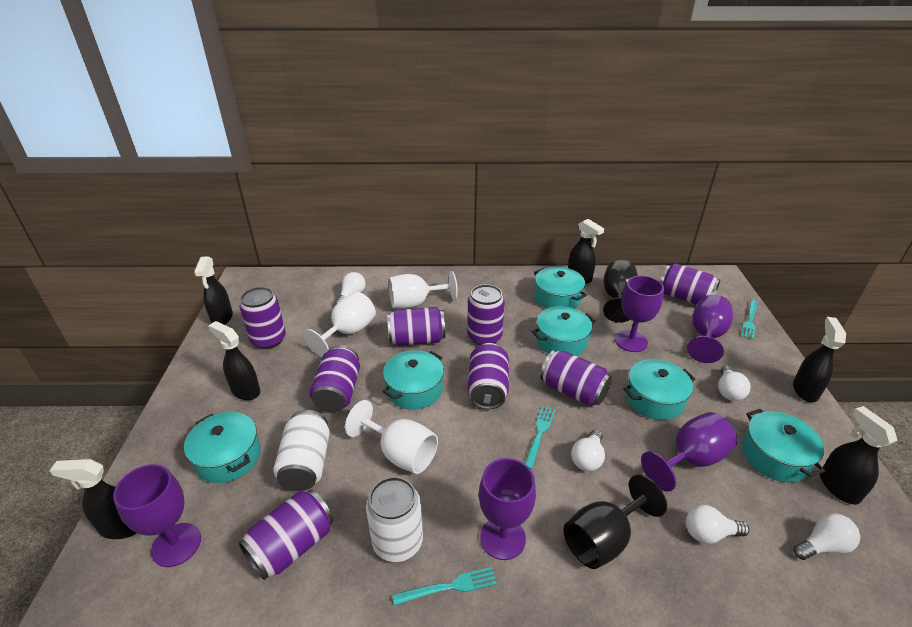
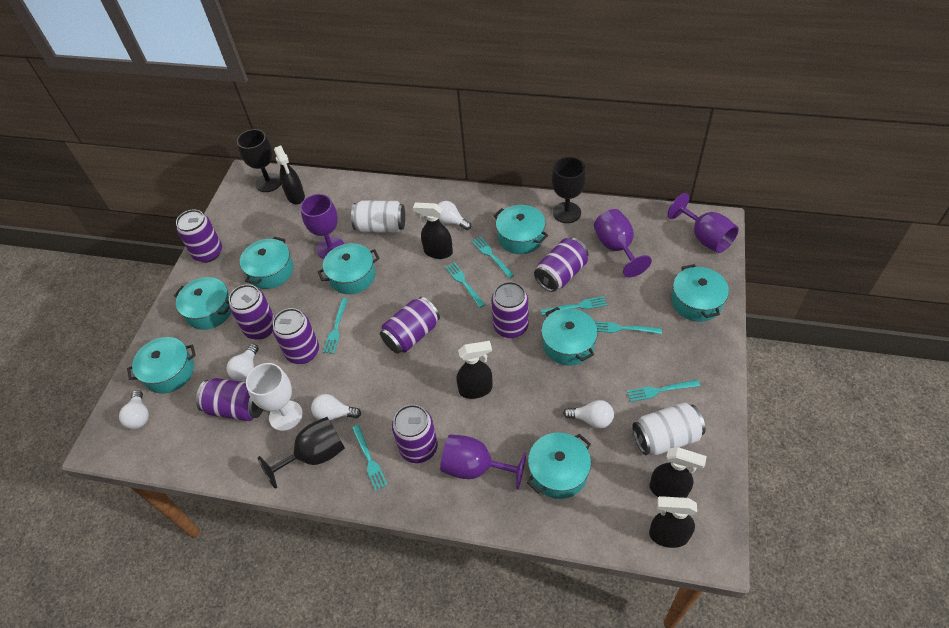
black goblet: 2 -> 3
black spray bottle: 6 -> 5
purple goblet: 5 -> 4
turquoise fork: 3 -> 7
turquoise pot: 6 -> 8
white goblet: 3 -> 1

